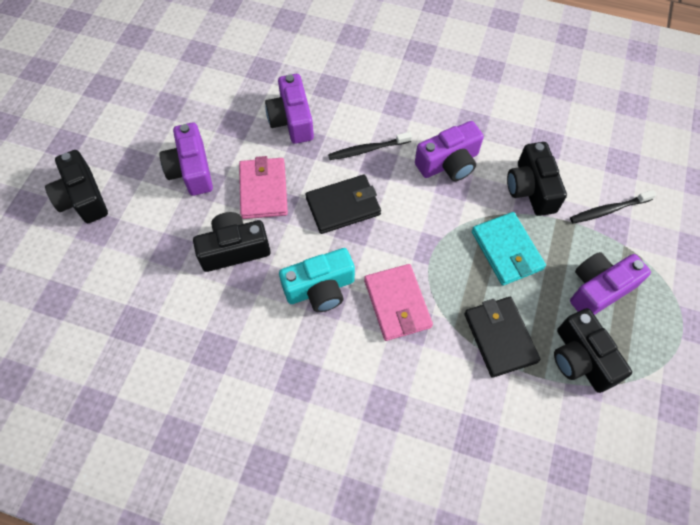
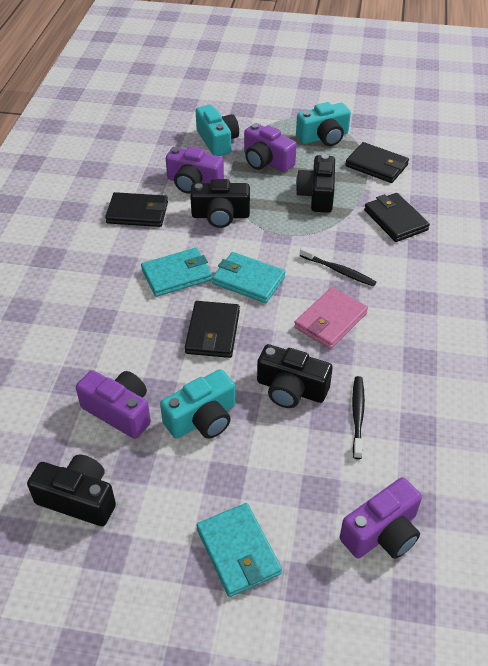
black wallet: 2 -> 4
pink wallet: 2 -> 1
turquoise camera: 1 -> 3
turquoise wallet: 1 -> 3

